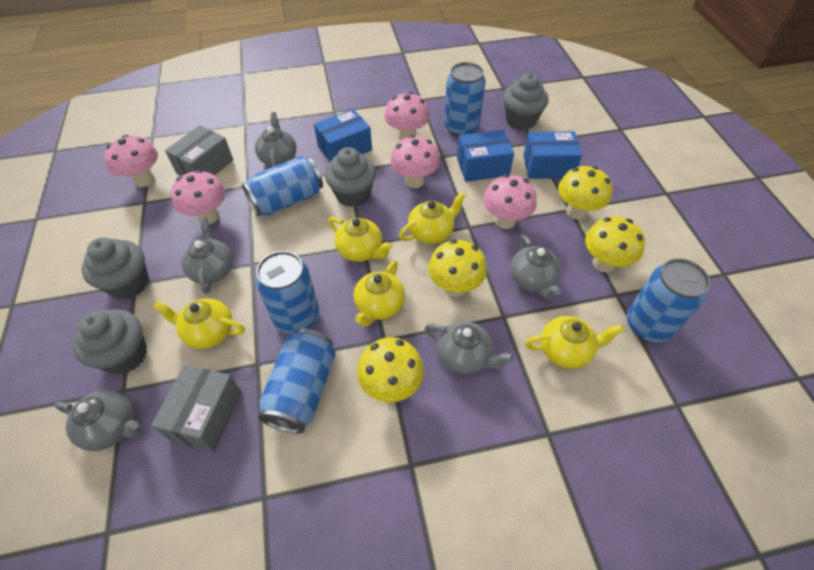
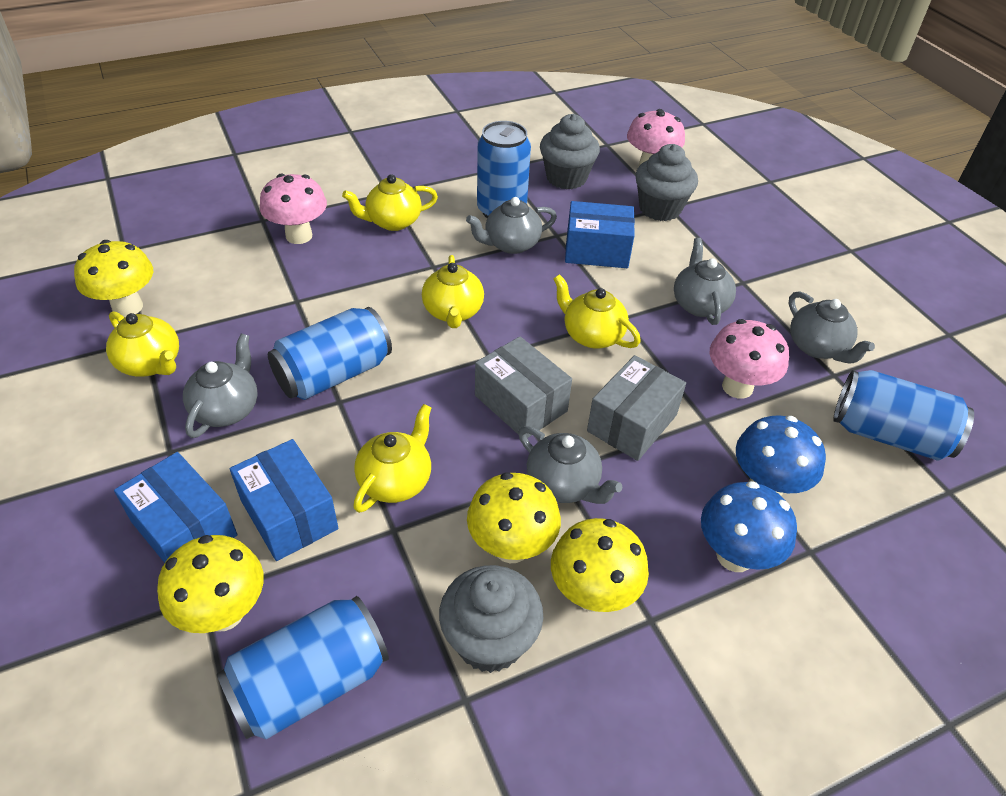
blue can: 5 -> 4
blue mushroom: 0 -> 2
grey cupcake: 4 -> 3
pink mushroom: 5 -> 3

